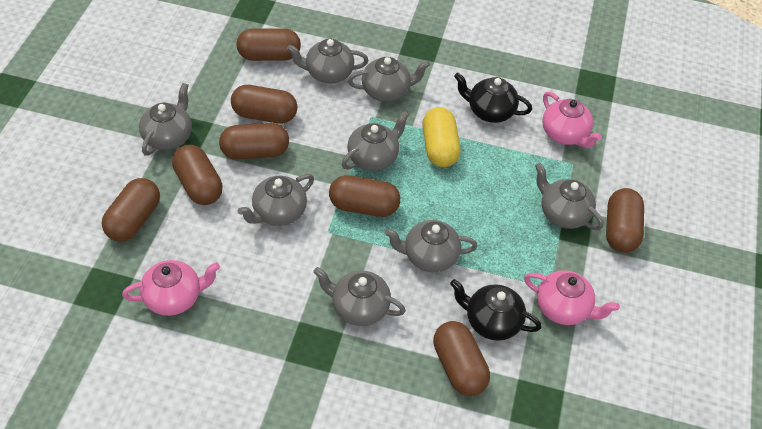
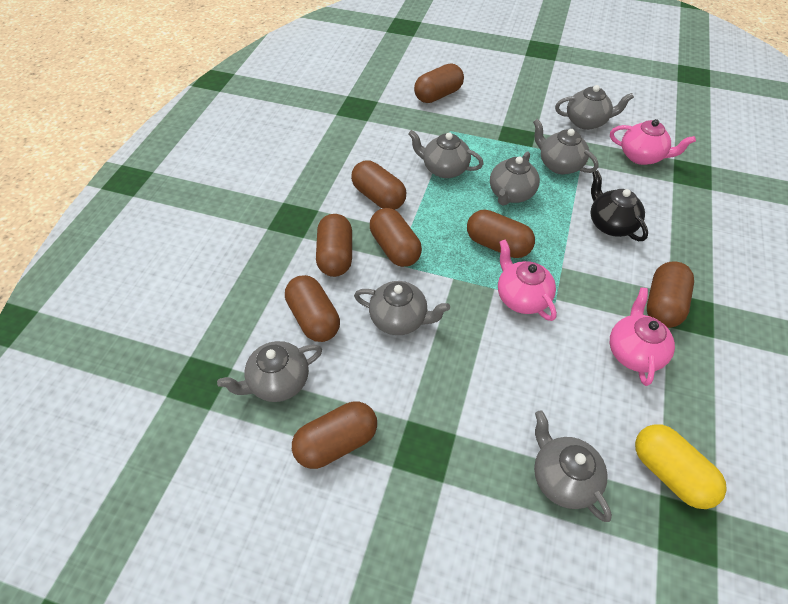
black teapot: 2 -> 1
grey teapot: 8 -> 7

